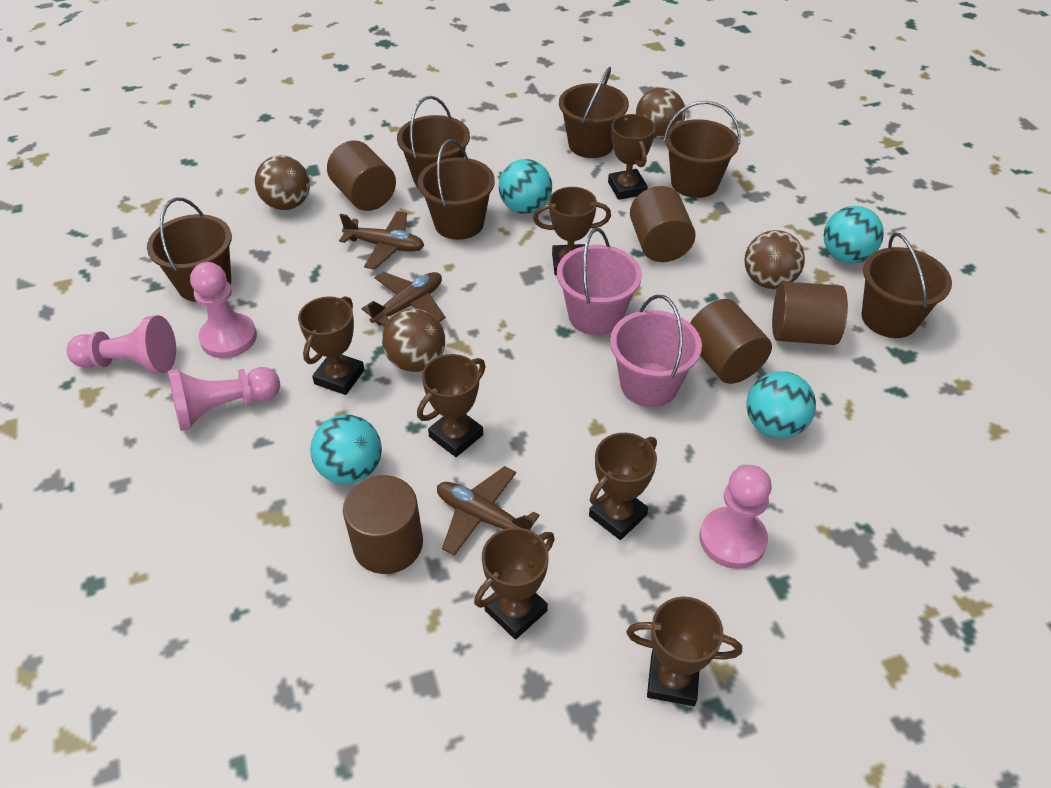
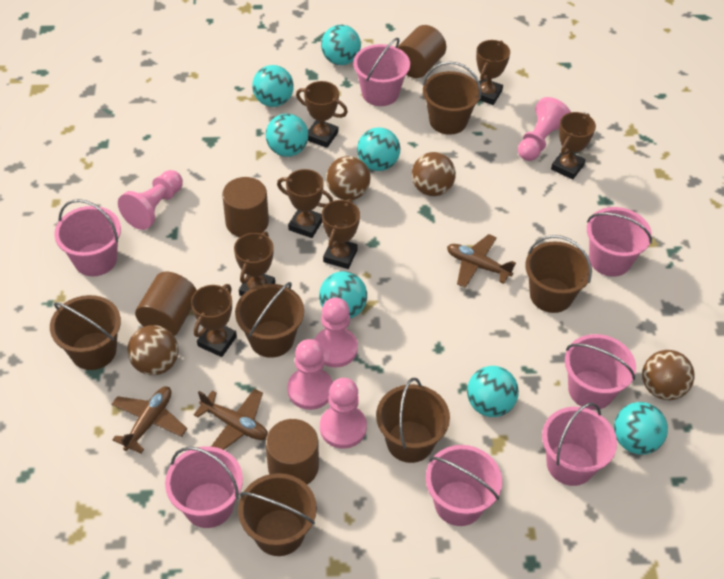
brown cylinder: 5 -> 4
pink bucket: 2 -> 7
pink pawn: 4 -> 5
turquoise ball: 4 -> 7

